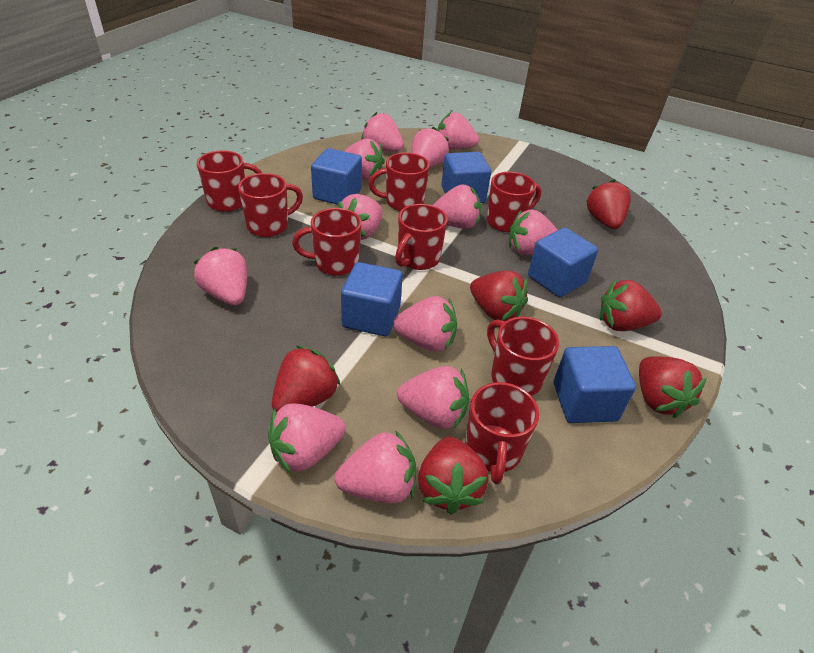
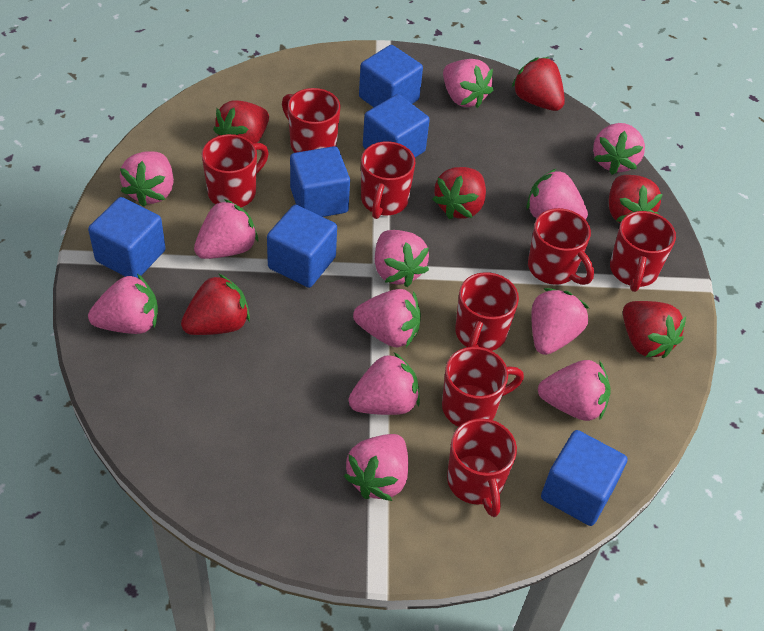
blue cube: 5 -> 6

